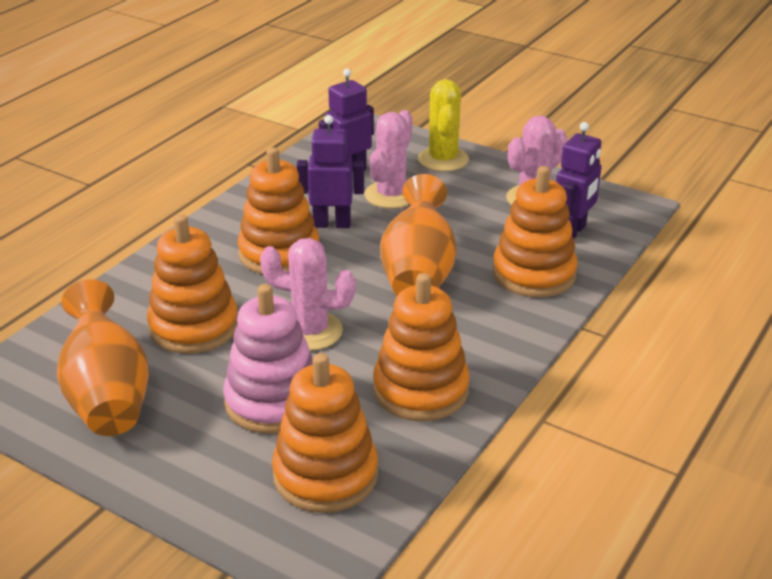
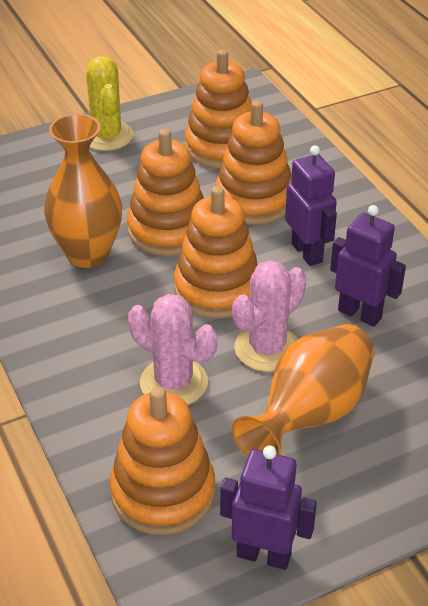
pink cactus: 3 -> 2
pink stacking toy: 1 -> 0

